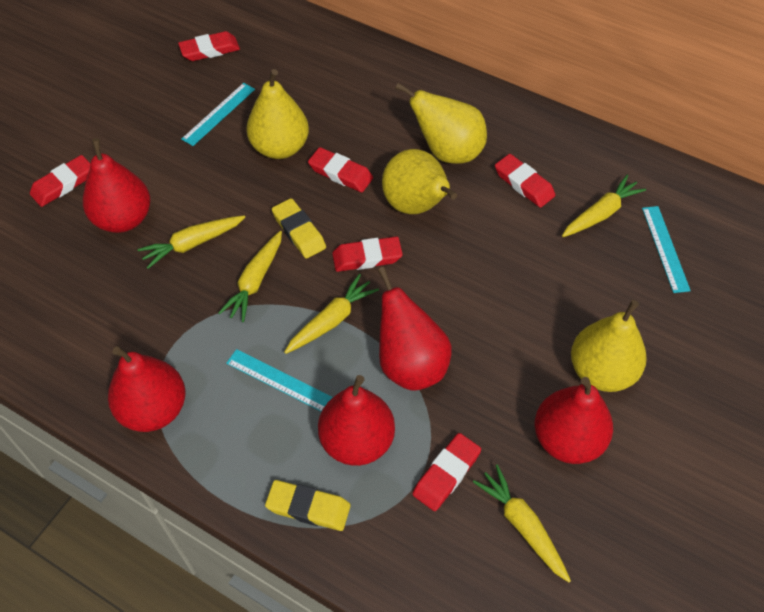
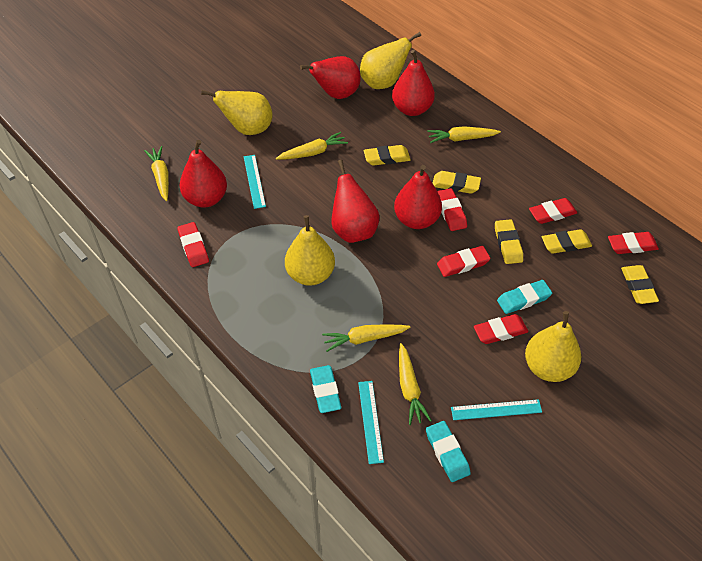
turquoise eraser: 0 -> 3
yellow eraser: 2 -> 5

